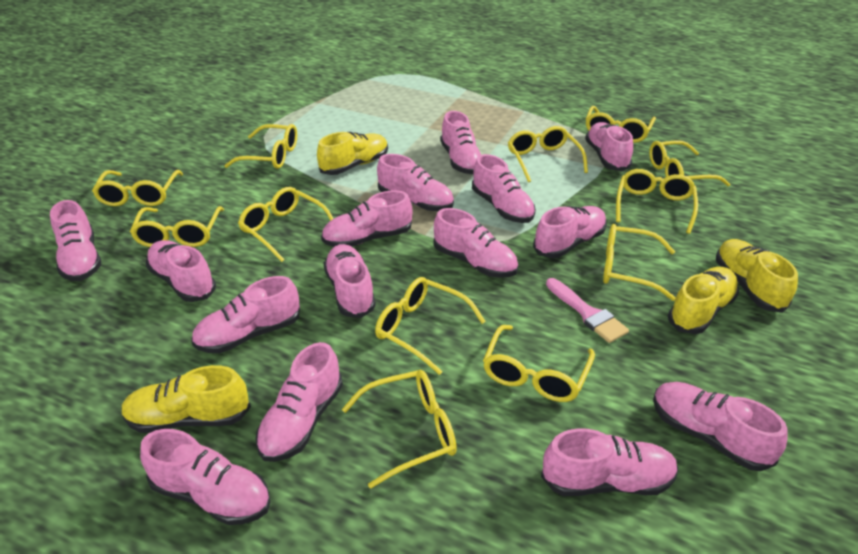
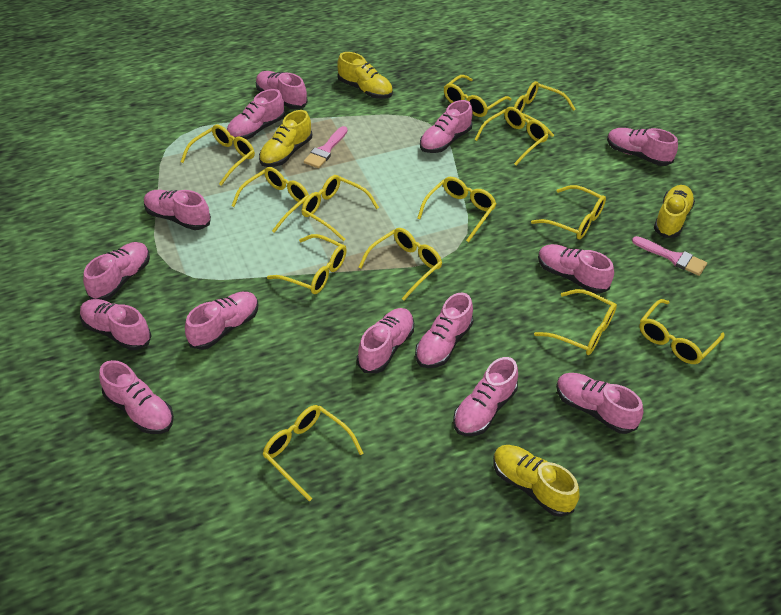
pink brush: 1 -> 2
pink shoe: 15 -> 14
yellow glasses: 12 -> 13

